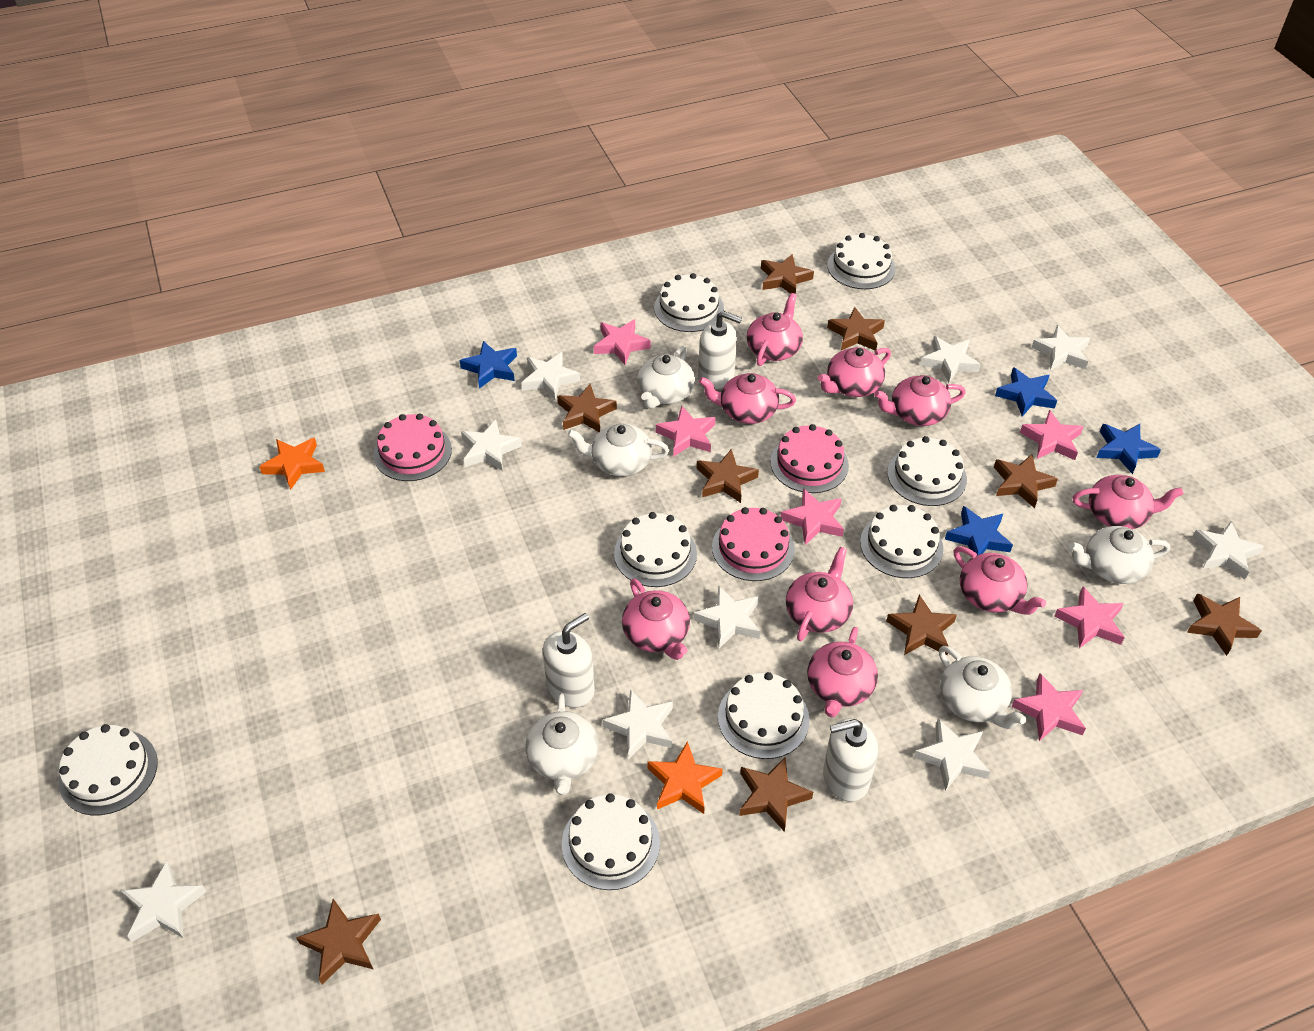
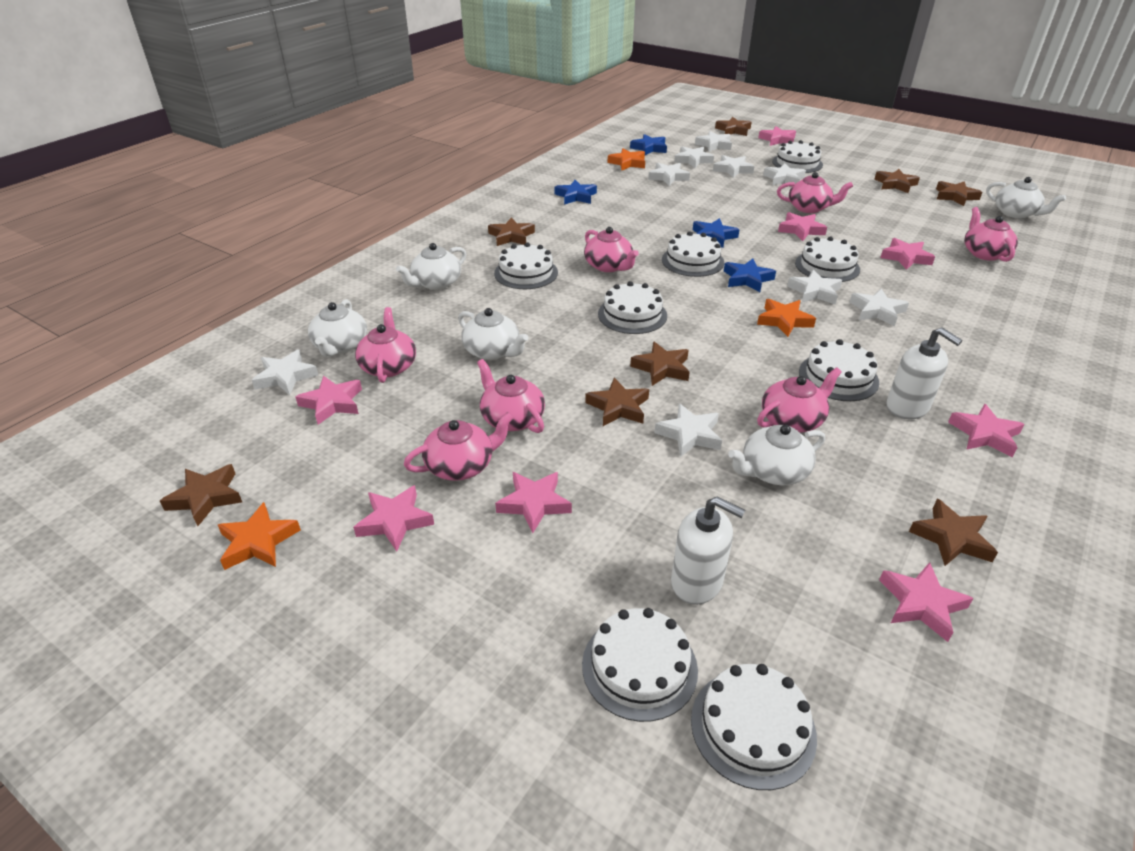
brown star: 9 -> 8
orange star: 2 -> 3
pink cake: 3 -> 0
pink star: 6 -> 8
pink teapot: 9 -> 7
white soap dispenser: 3 -> 2

